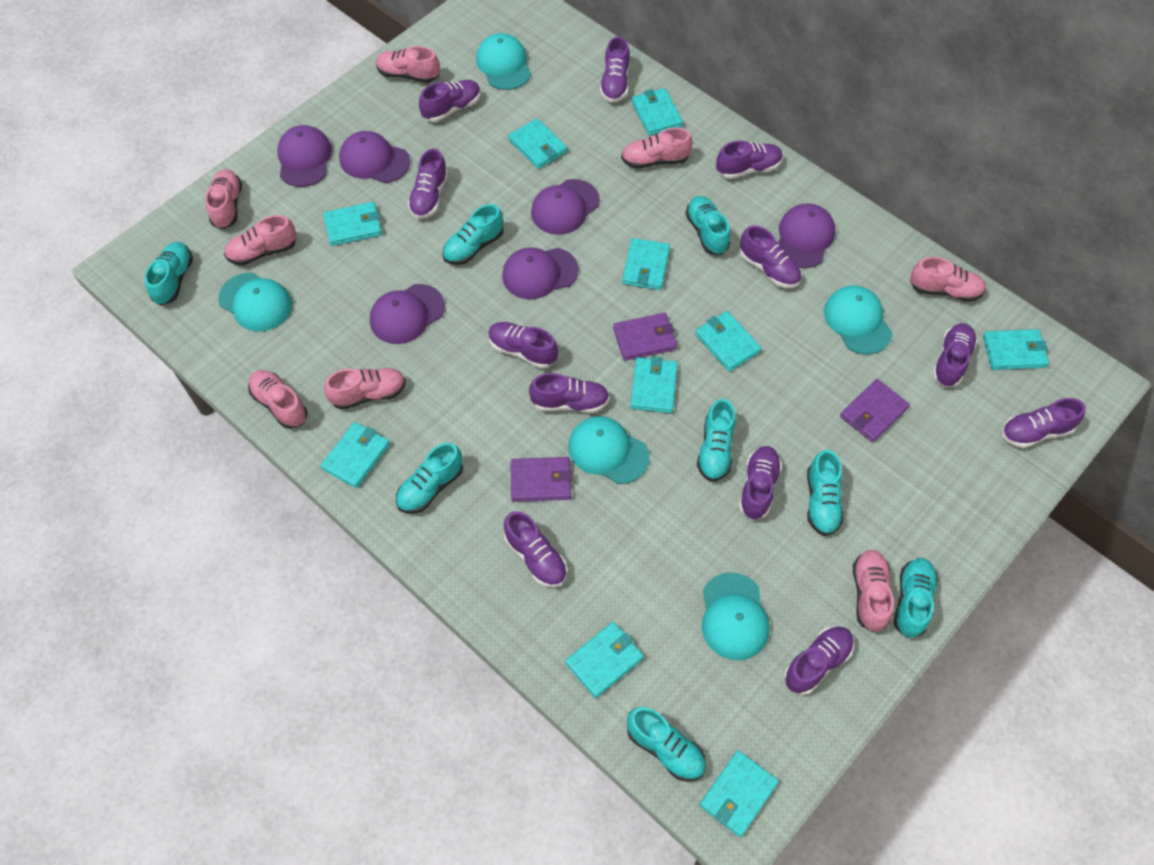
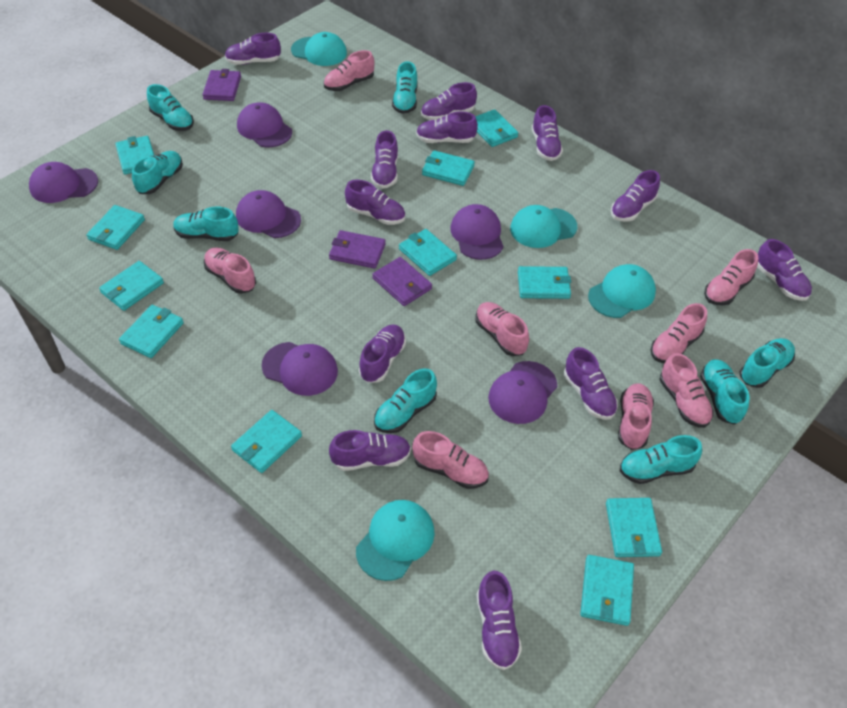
turquoise cap: 5 -> 4
turquoise wallet: 10 -> 11

